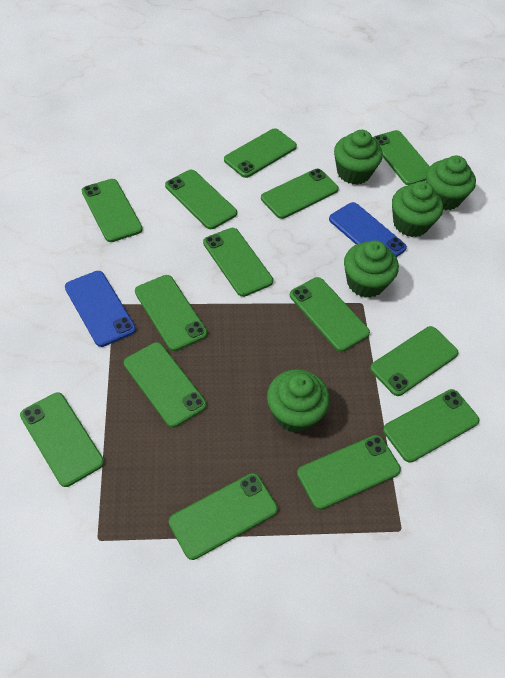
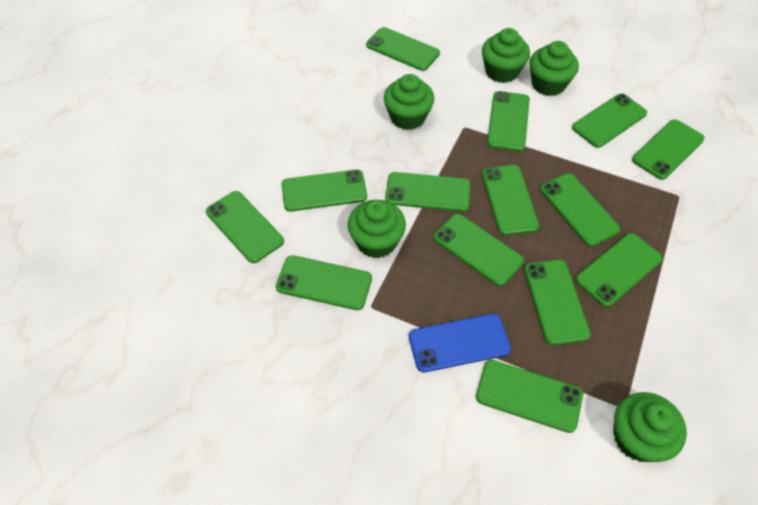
blue phone: 2 -> 1

